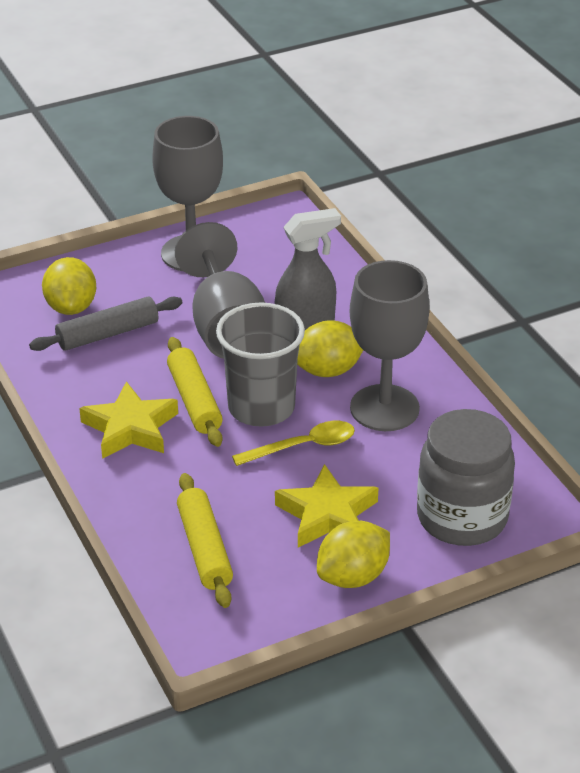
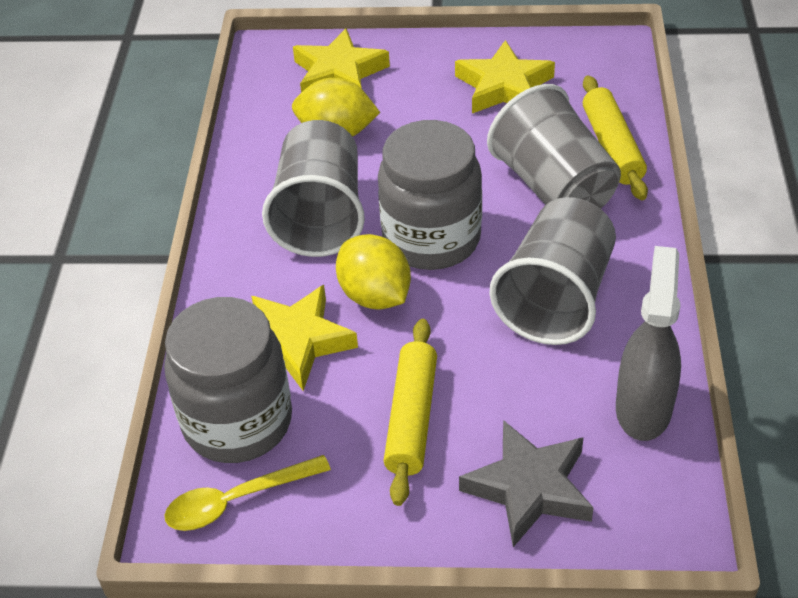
grey cup: 1 -> 3
grey goblet: 3 -> 0
grey jar: 1 -> 2
grey rolling pin: 1 -> 0
grey star: 0 -> 1
yellow lemon: 3 -> 2
yellow star: 2 -> 3

